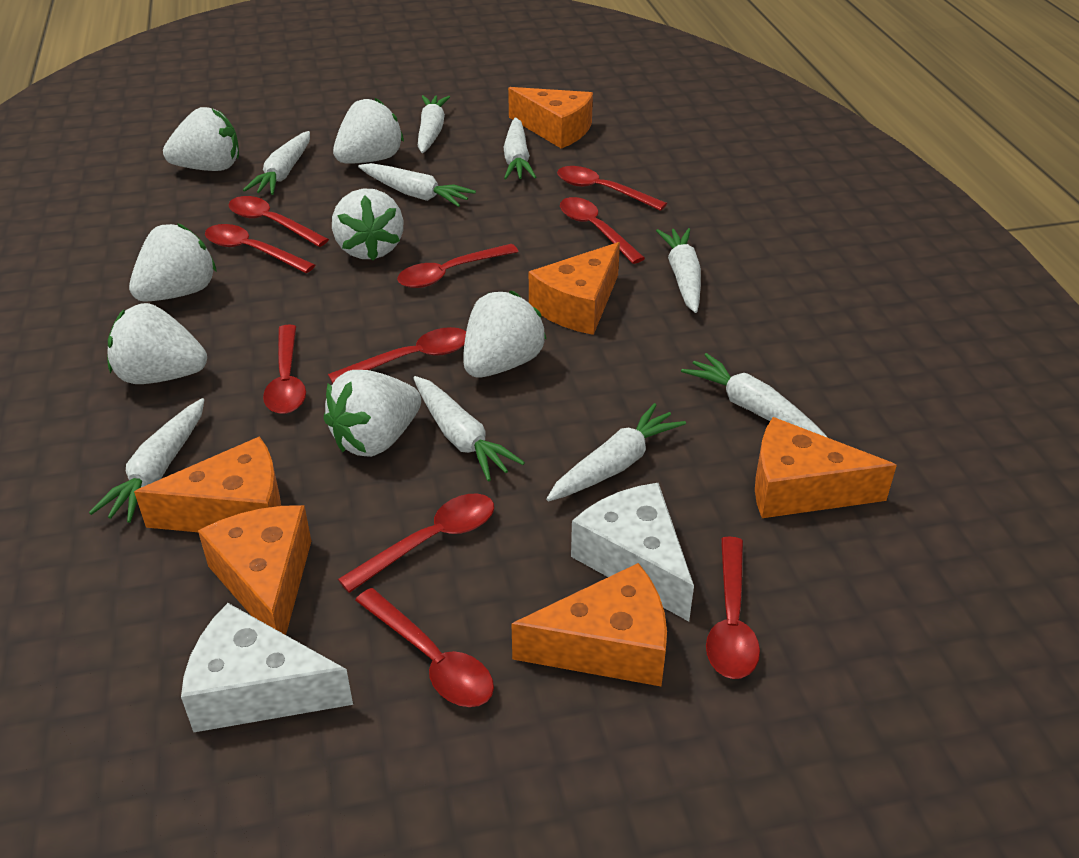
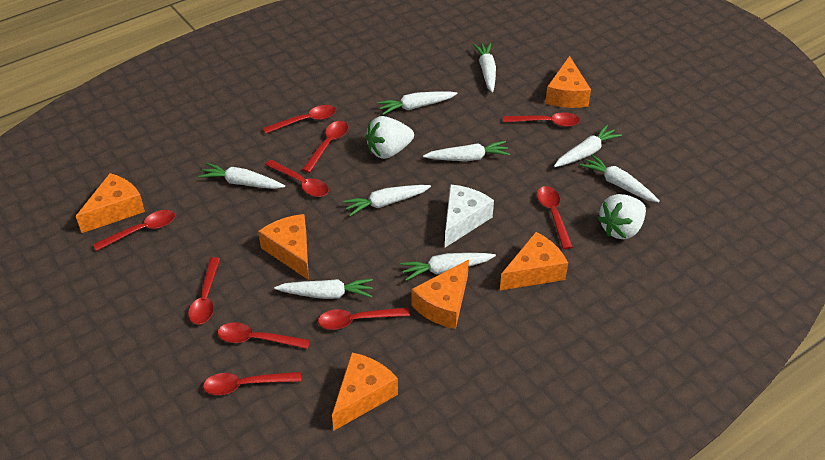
white cheese: 2 -> 1
white strawberry: 7 -> 2

